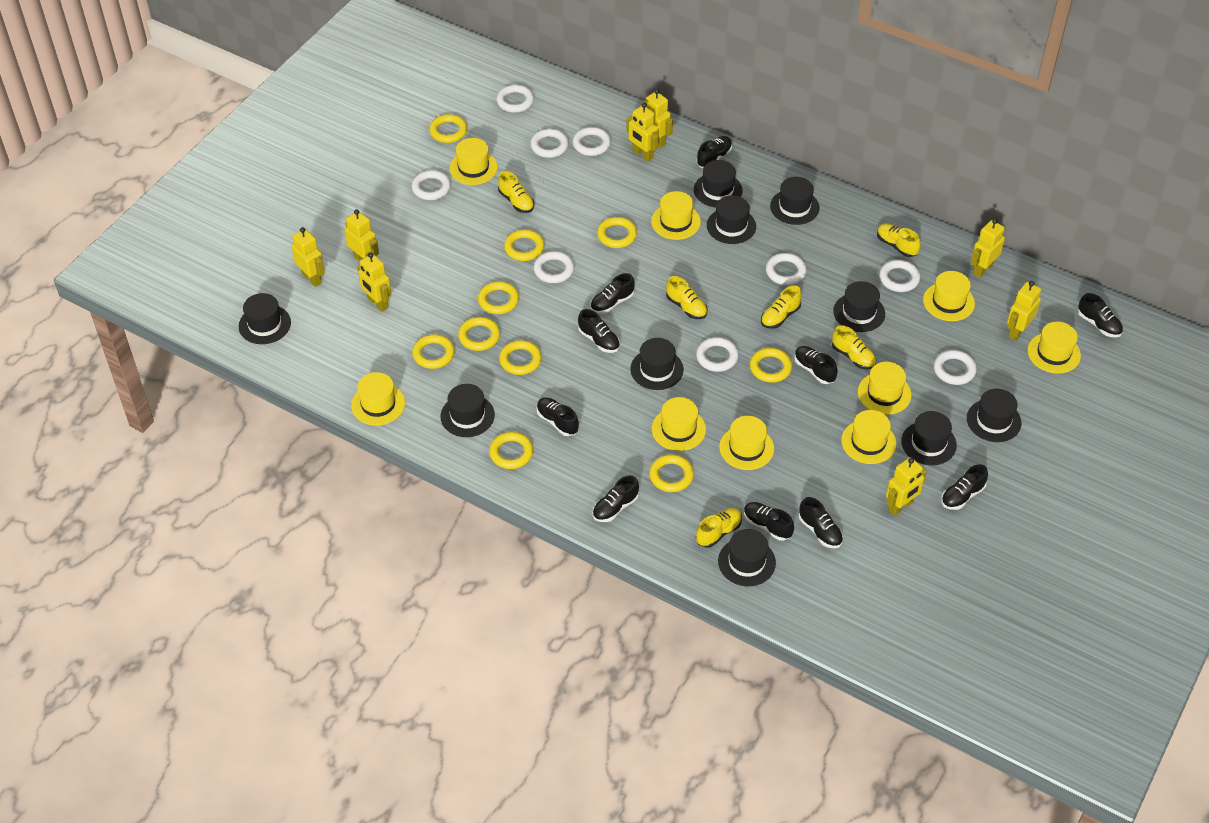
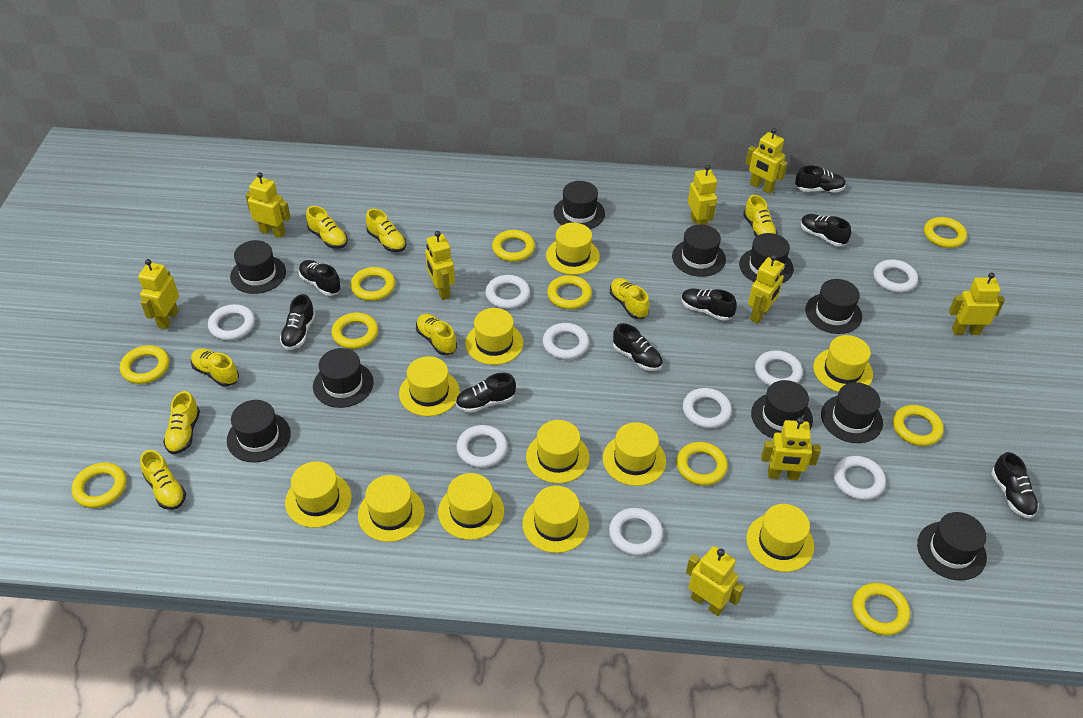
black shoe: 10 -> 8
yellow hat: 9 -> 11
yellow robot: 8 -> 9
yellow shoe: 6 -> 8

